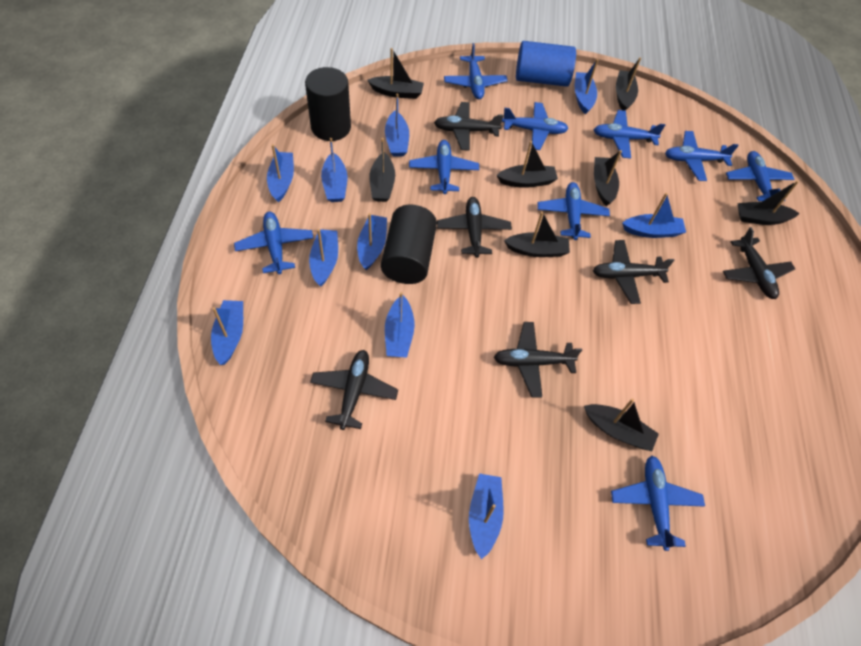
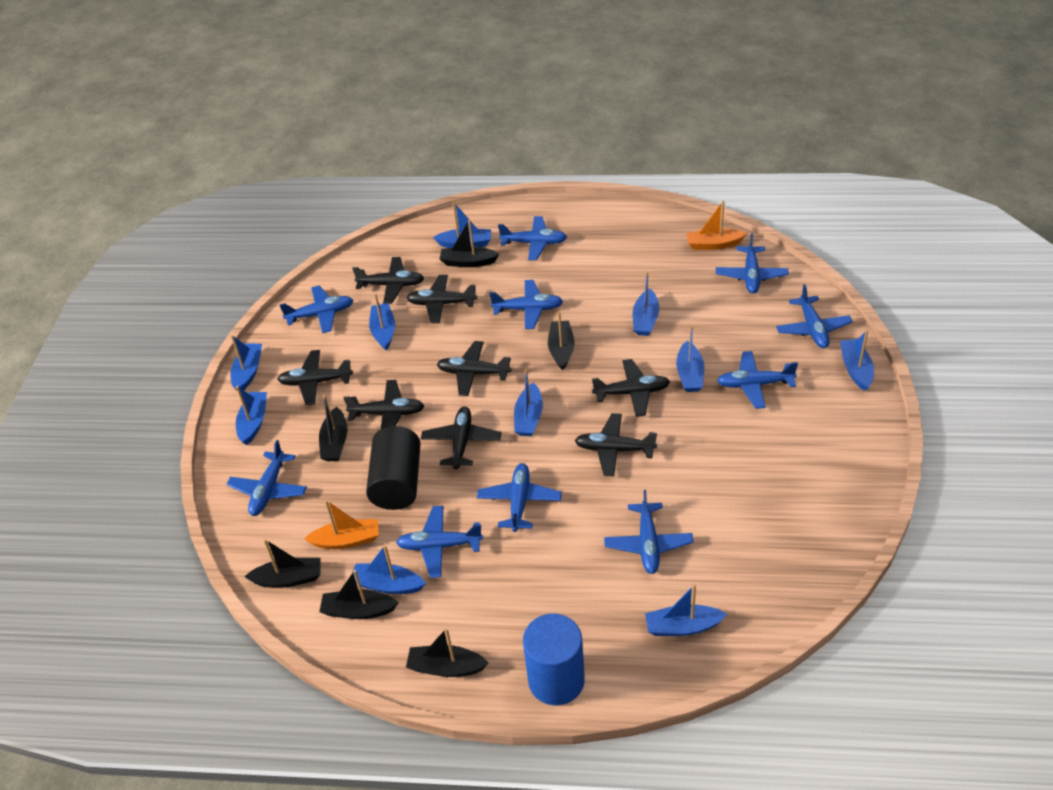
black boat: 8 -> 6
black cylinder: 2 -> 1
black plane: 6 -> 8
blue plane: 9 -> 10
orange boat: 0 -> 2

